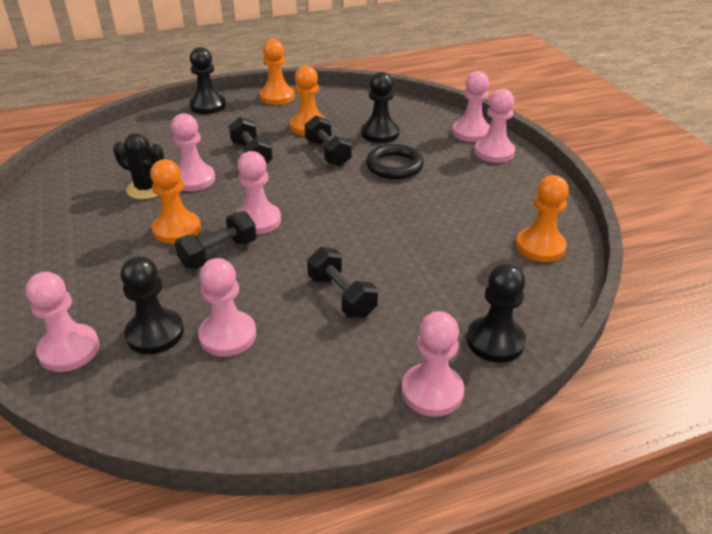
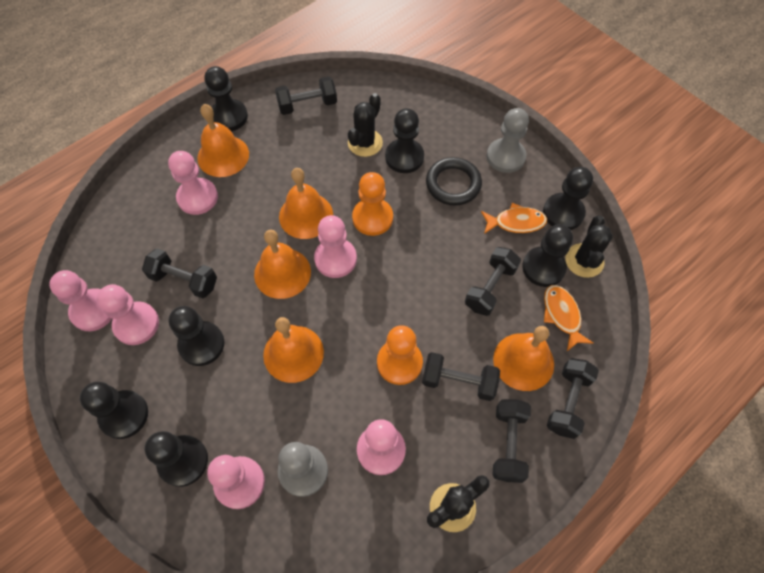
black cactus: 1 -> 3
black dumbbell: 4 -> 6
black pawn: 4 -> 7
grey pawn: 0 -> 2
orange bell: 0 -> 5
orange fish: 0 -> 2
orange pawn: 4 -> 2
pink pawn: 7 -> 6

